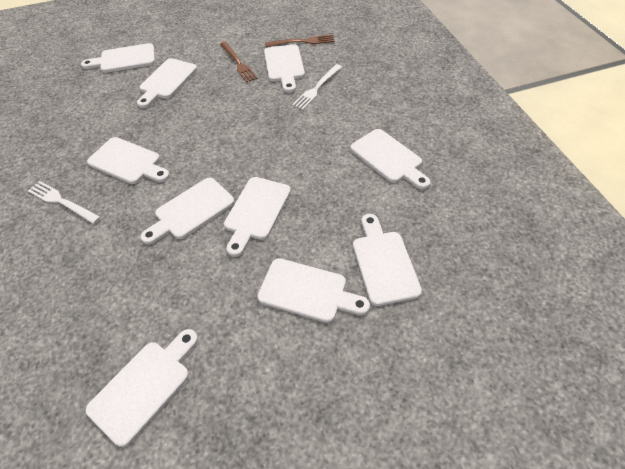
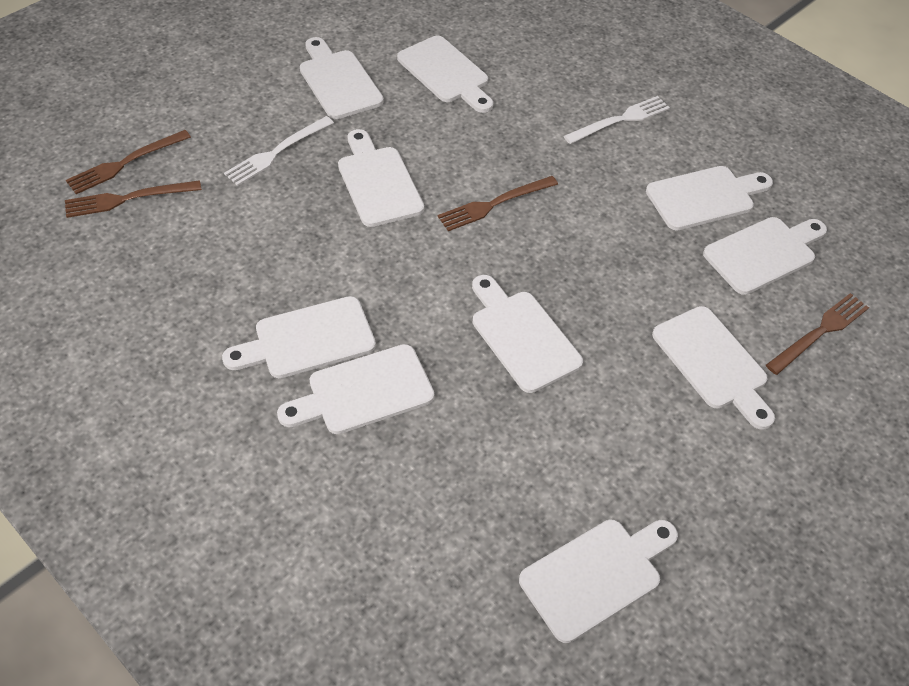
brown fork: 2 -> 4

